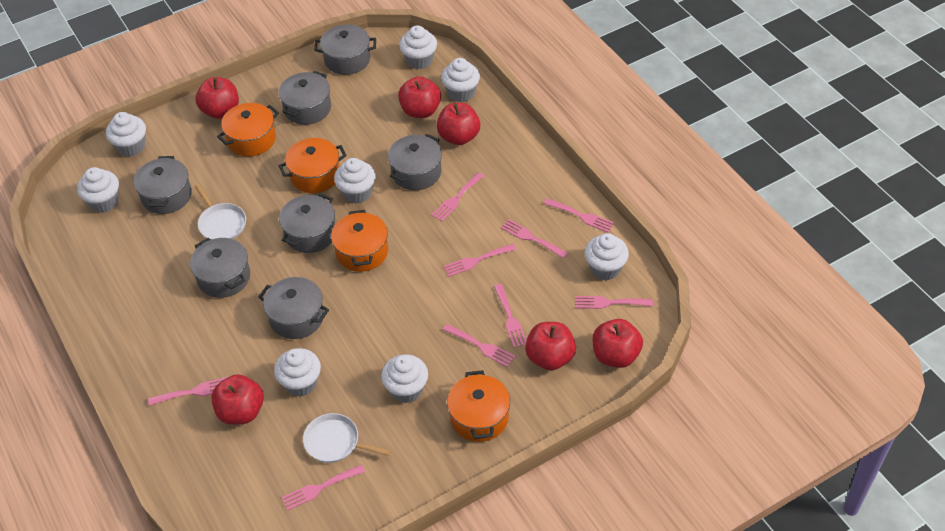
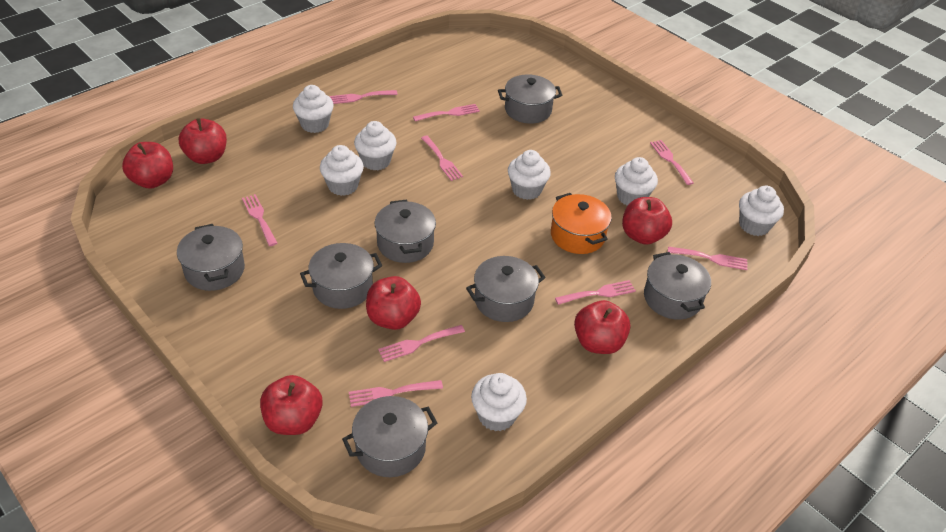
orange pot: 4 -> 1
white cupcake: 8 -> 7
white pan: 2 -> 0

